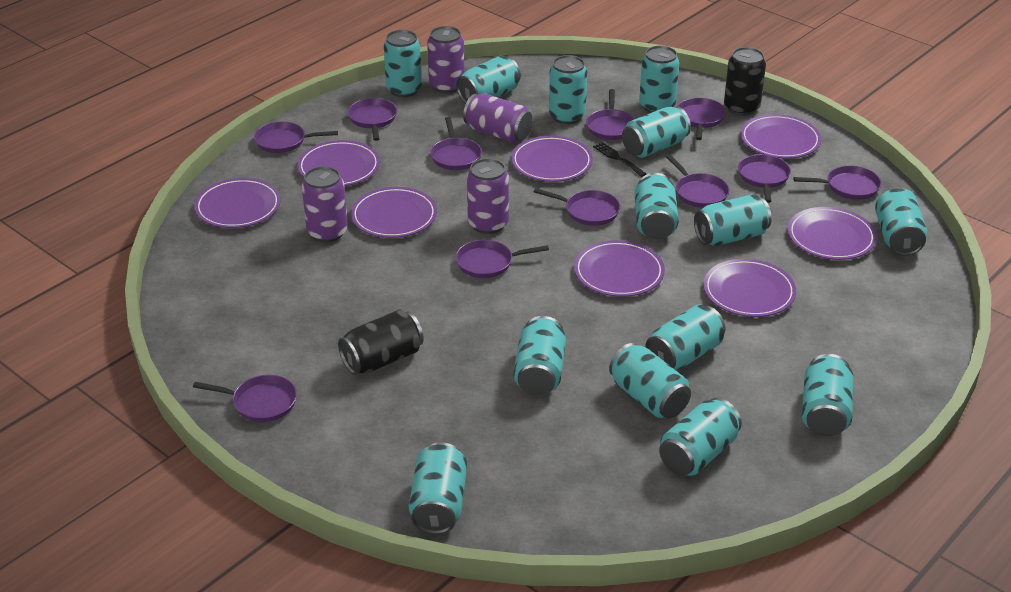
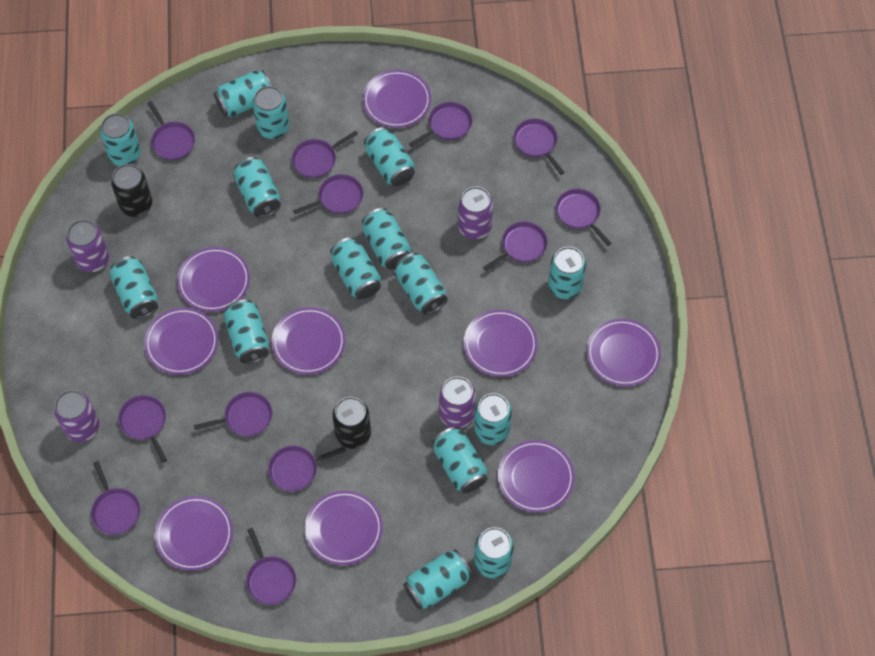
black fork: 1 -> 0
purple pan: 11 -> 12
purple plate: 8 -> 9
turquoise can: 14 -> 15

